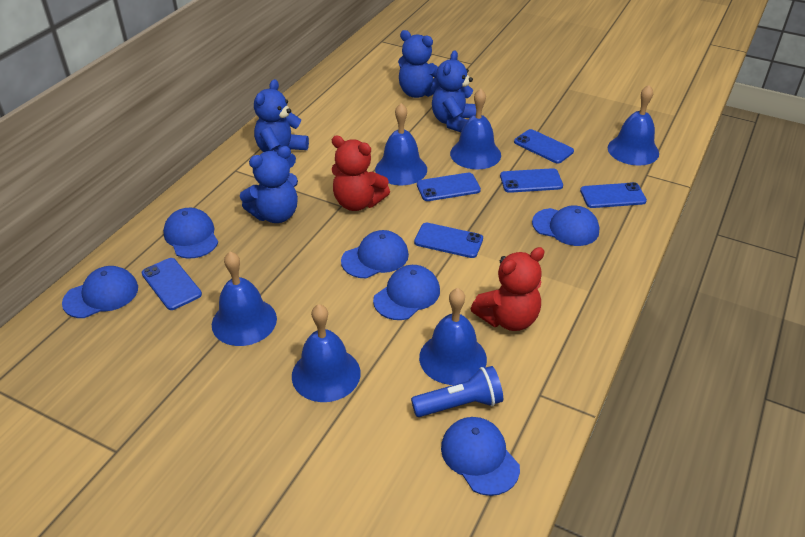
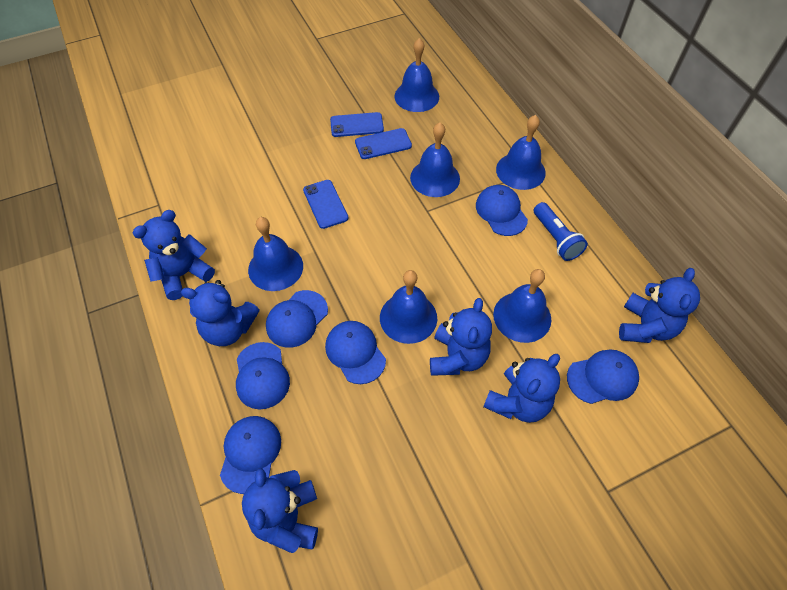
blue phone: 6 -> 3
blue teddy bear: 4 -> 6
red teddy bear: 2 -> 0

